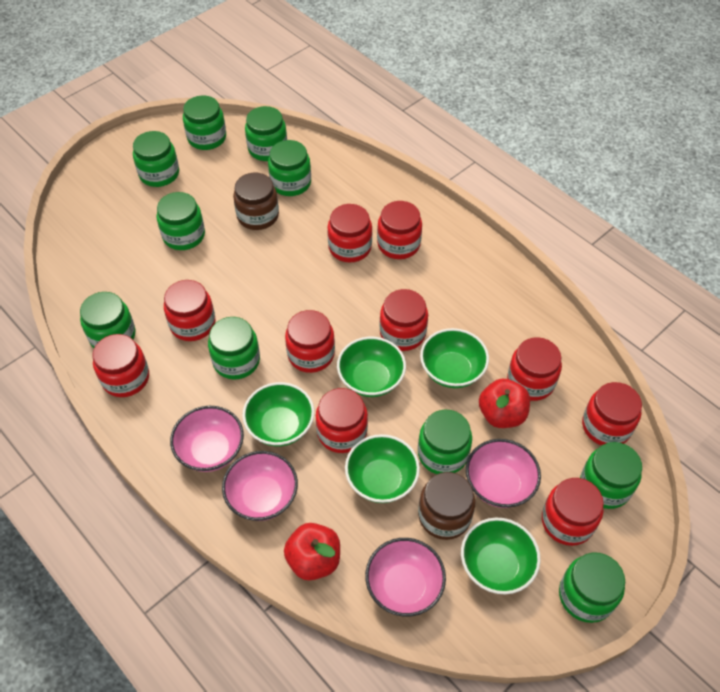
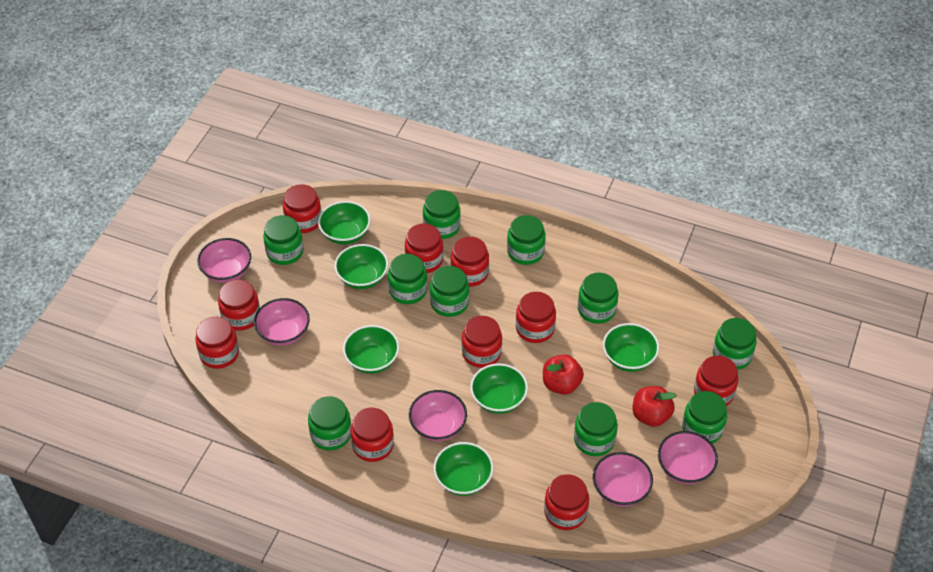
brown jar: 2 -> 0
green bowl: 5 -> 6
pink bowl: 4 -> 5

